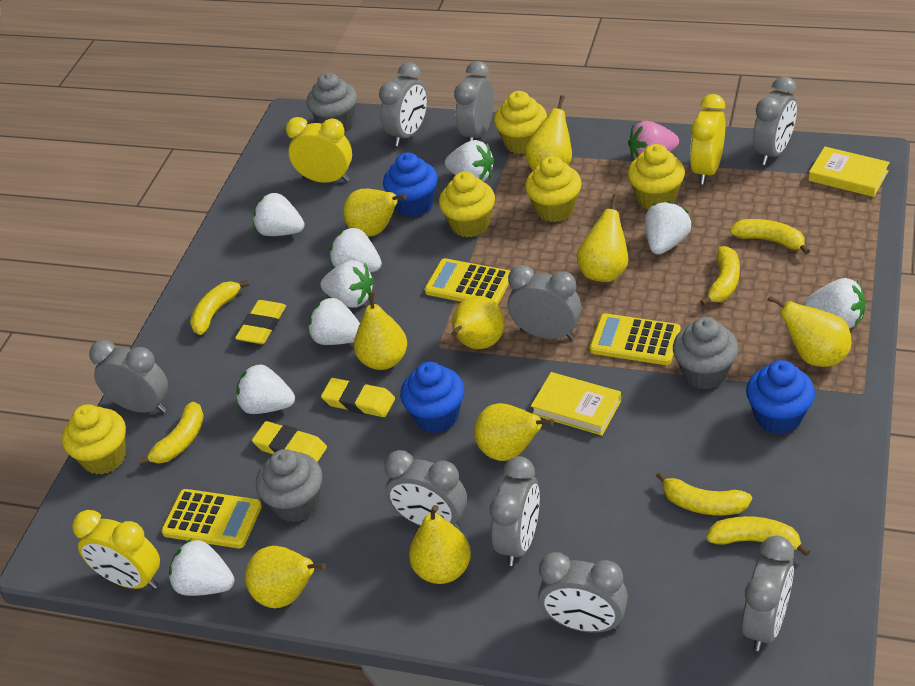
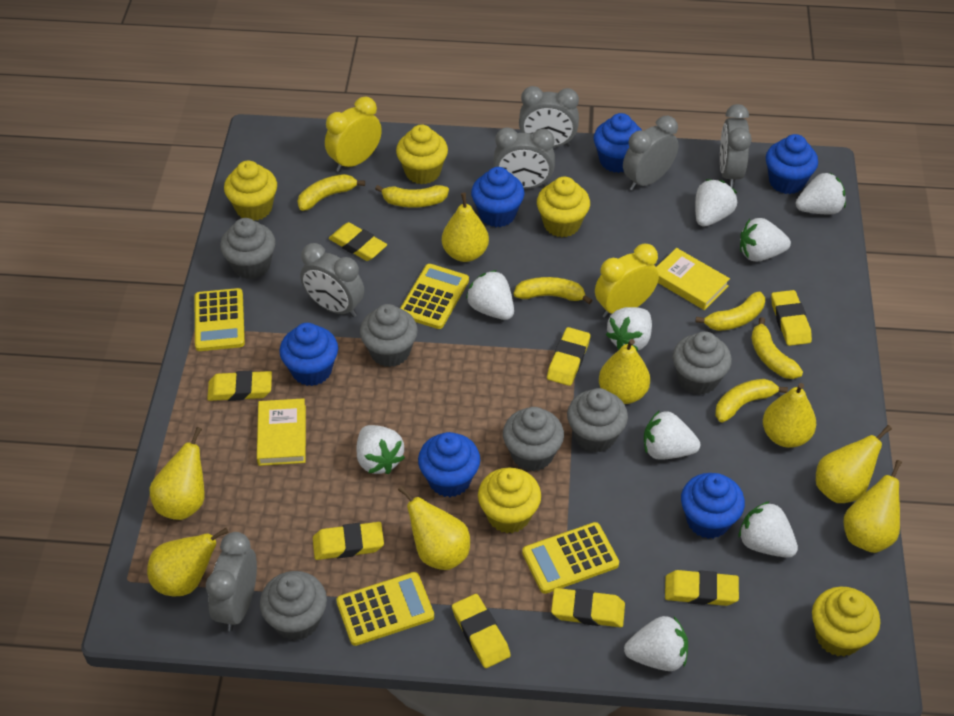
blue cupcake: 3 -> 6
grey clock: 9 -> 6
grey cupcake: 3 -> 6
pink strawberry: 1 -> 0
yellow calculator: 3 -> 4
yellow clock: 3 -> 2
yellow eraser: 3 -> 8
yellow pear: 9 -> 8

